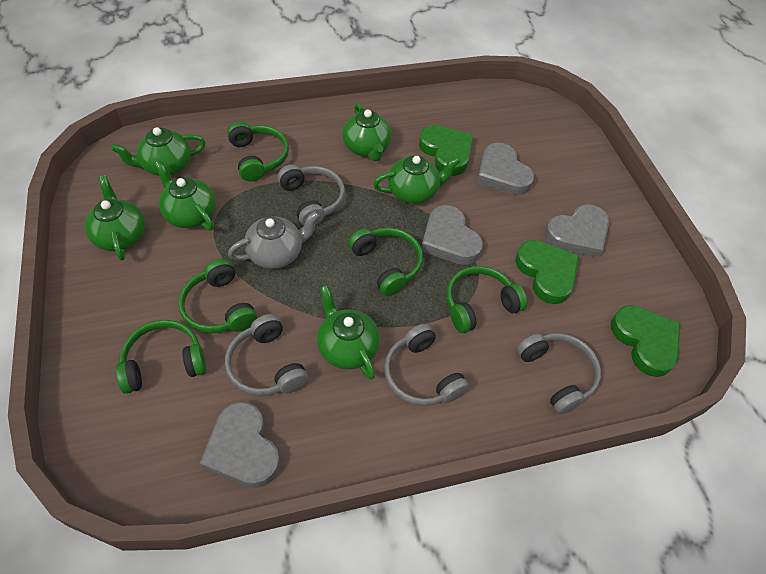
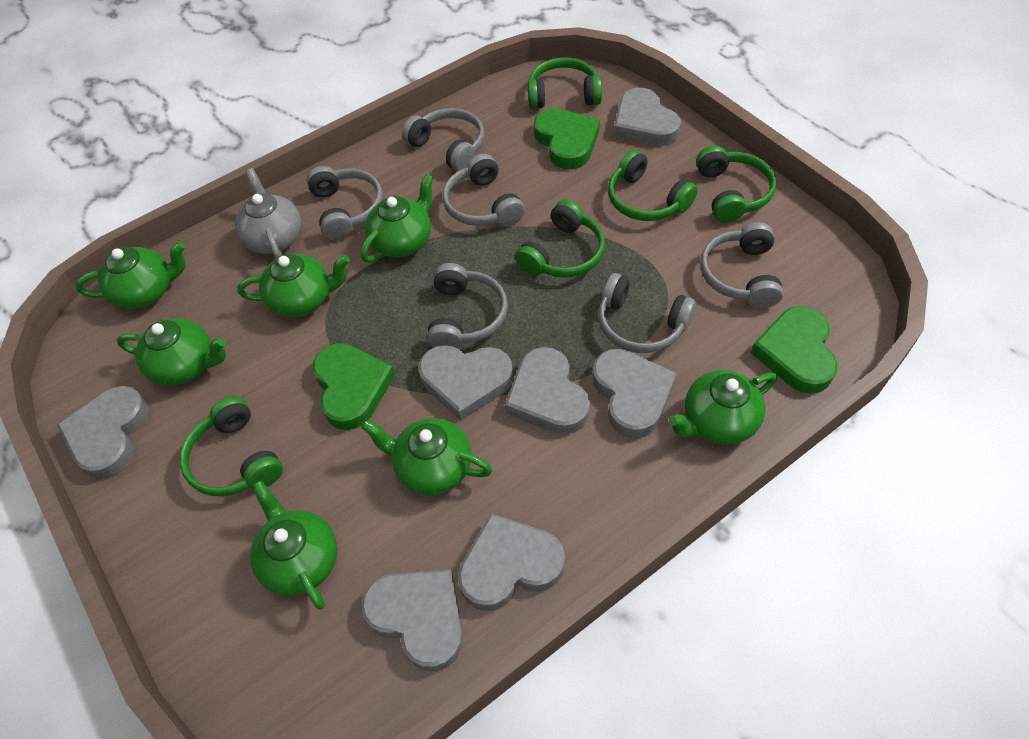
green teapot: 6 -> 7
grey headphones: 4 -> 6
grey heart: 4 -> 7

